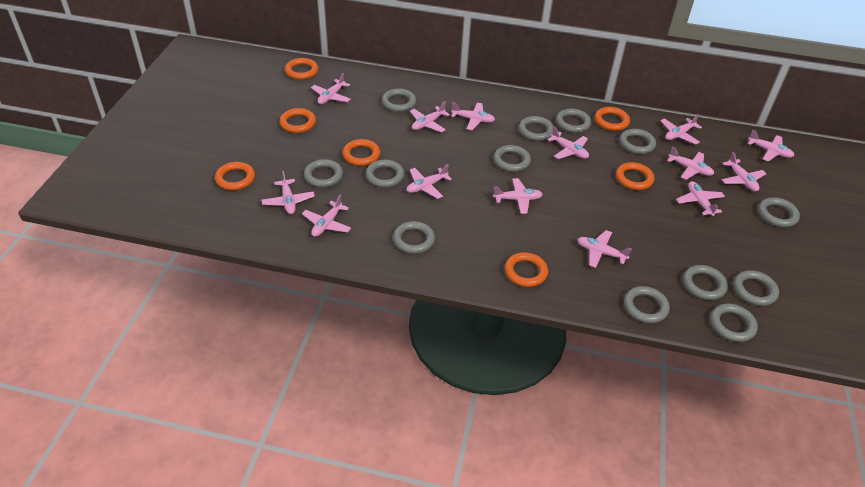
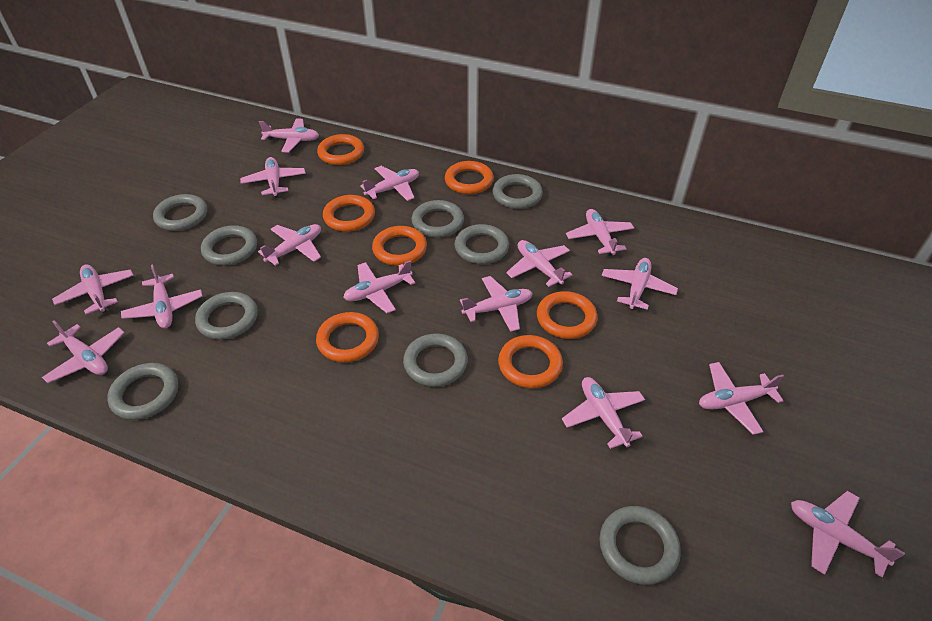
grey ring: 13 -> 9
pink plane: 14 -> 15

